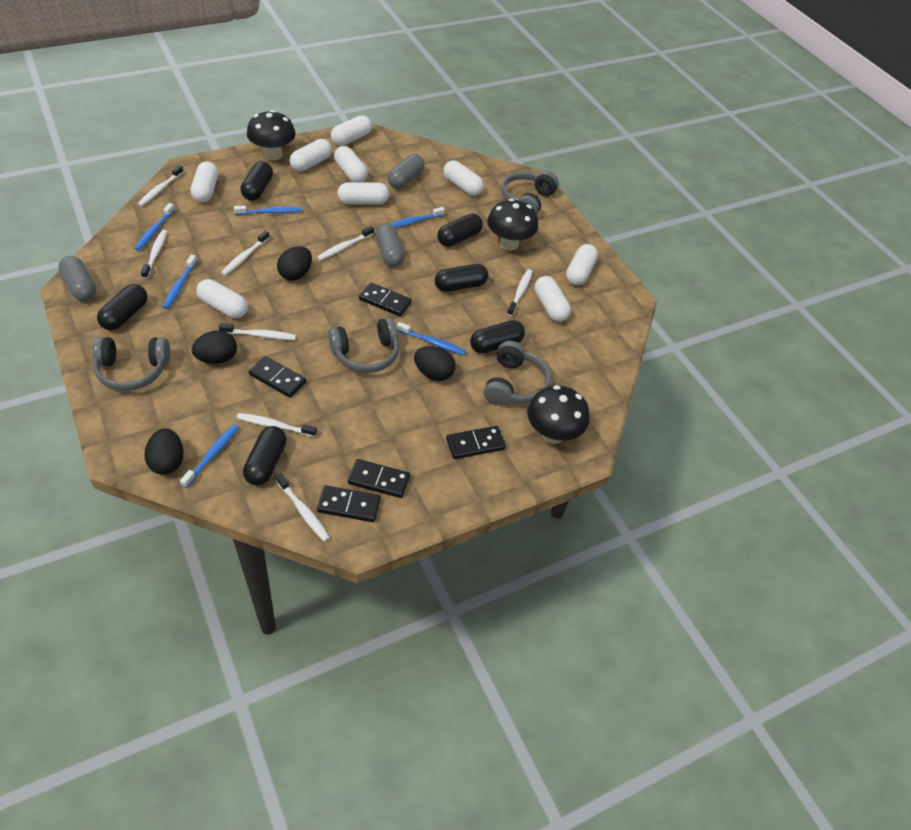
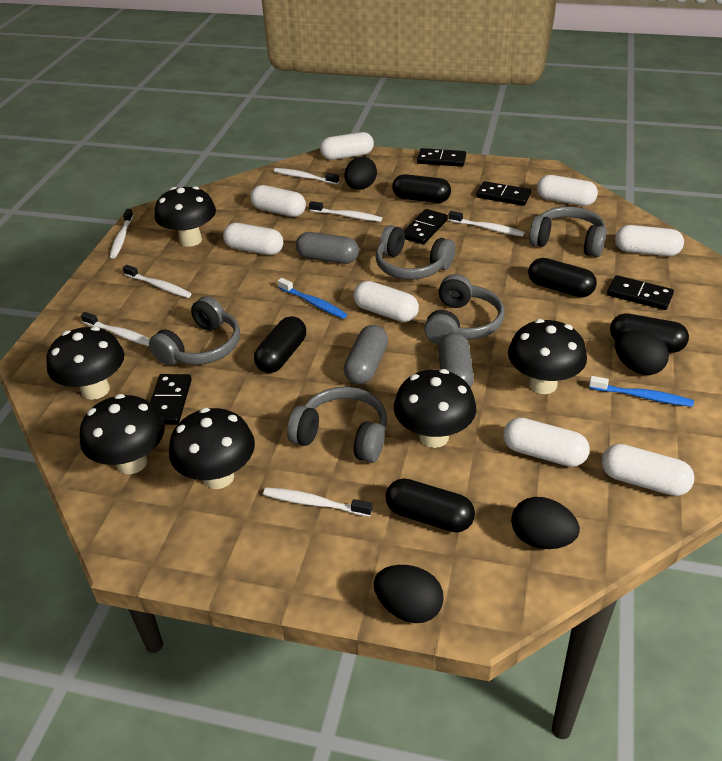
black capsule: 6 -> 5
black mushroom: 3 -> 6
blue toothbrush: 6 -> 2
grey headphones: 4 -> 5
white capsule: 9 -> 8
white toothbrush: 8 -> 7

